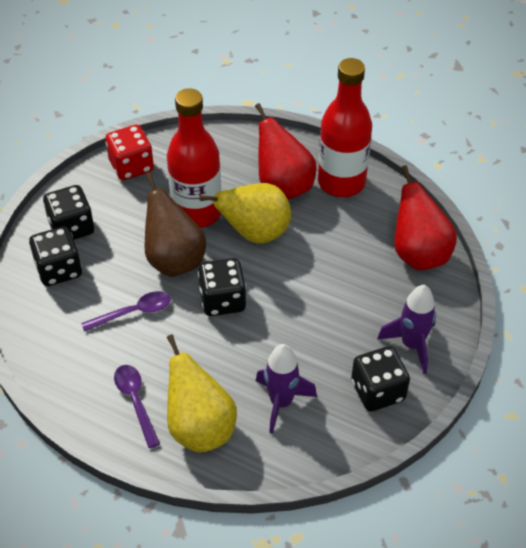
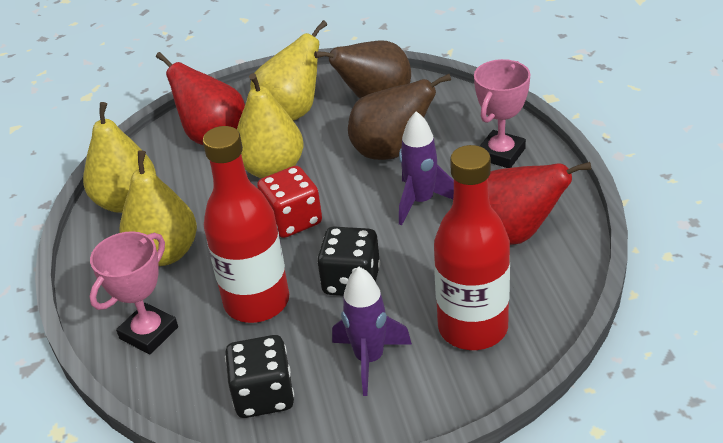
black dice: 4 -> 2
brown pear: 1 -> 2
pink trophy: 0 -> 2
purple spoon: 2 -> 0
yellow pear: 2 -> 4

